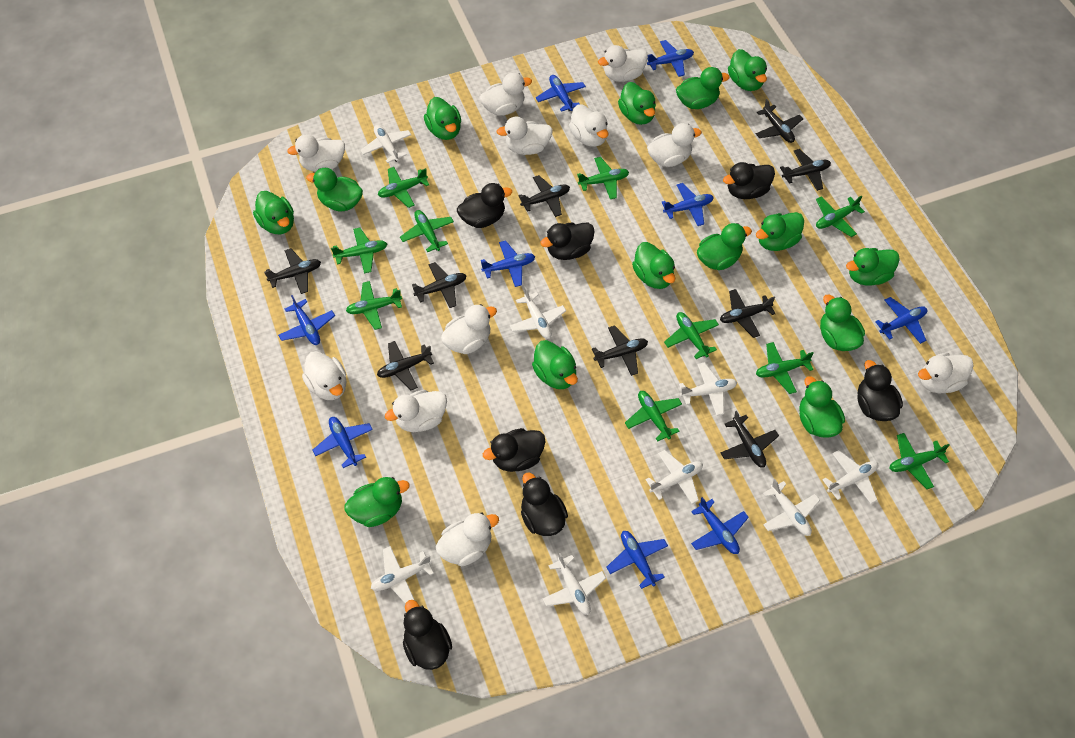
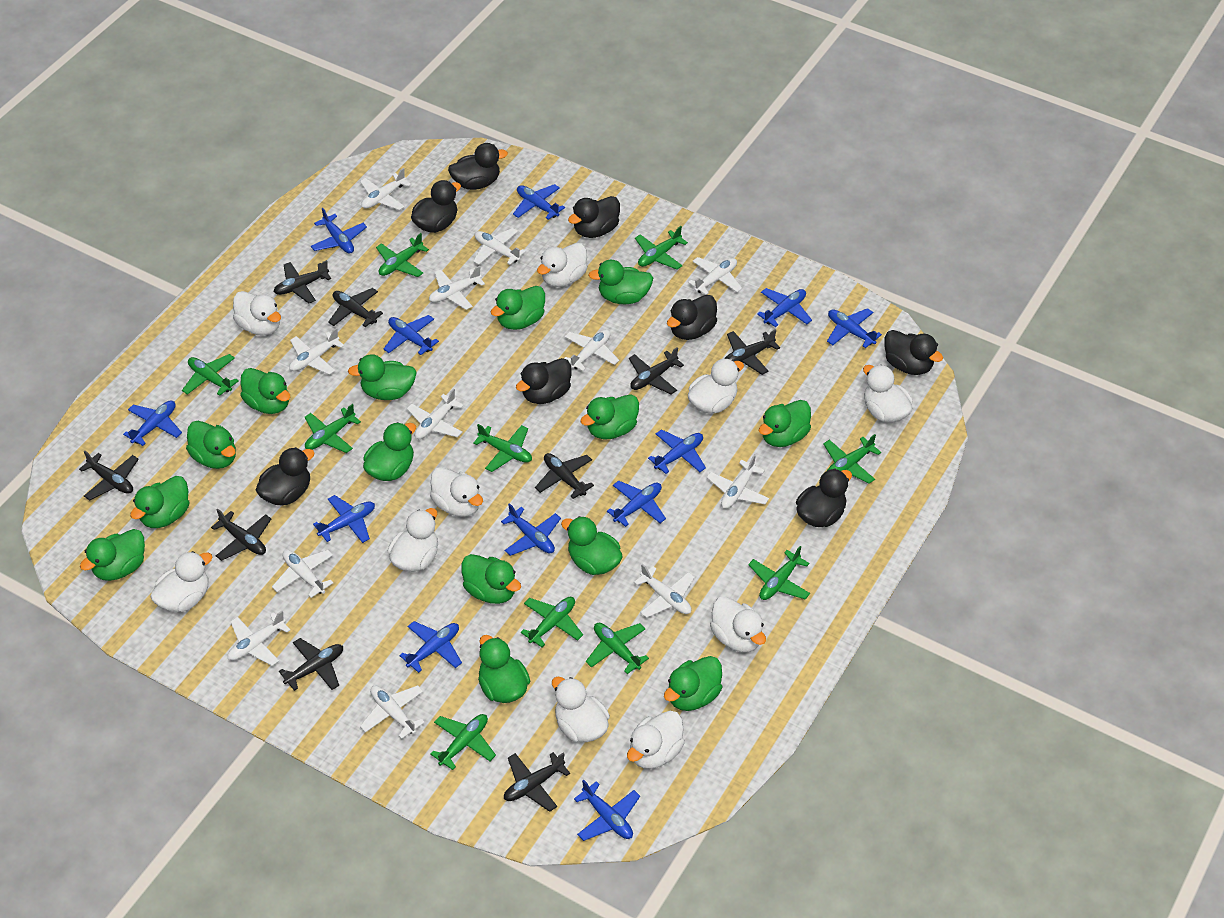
black duck: 7 -> 8
blue plane: 9 -> 12
white duck: 11 -> 10
white plane: 8 -> 12

